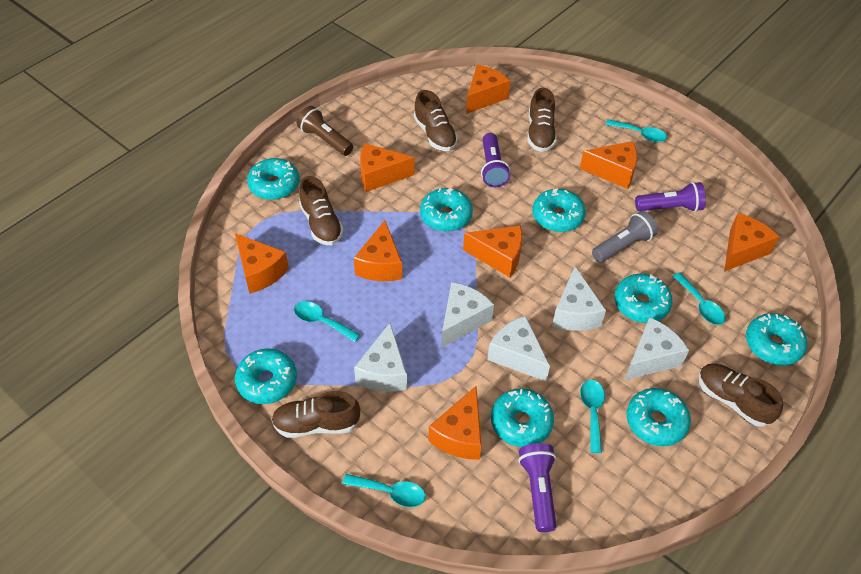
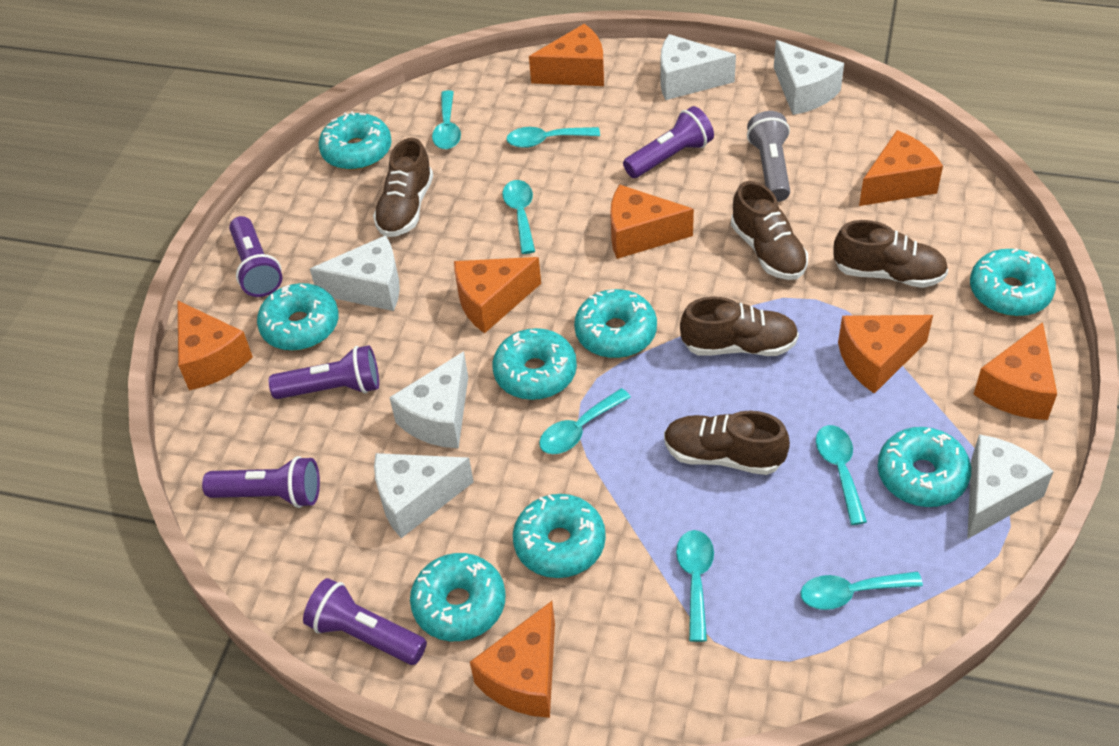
brown flashlight: 1 -> 0
purple flashlight: 3 -> 5
turquoise spoon: 5 -> 7
white cheese: 5 -> 6

